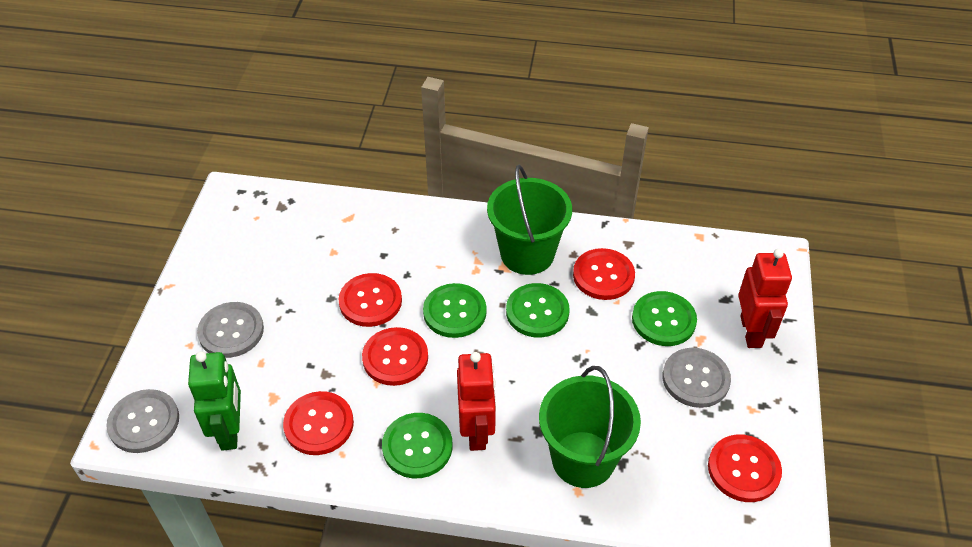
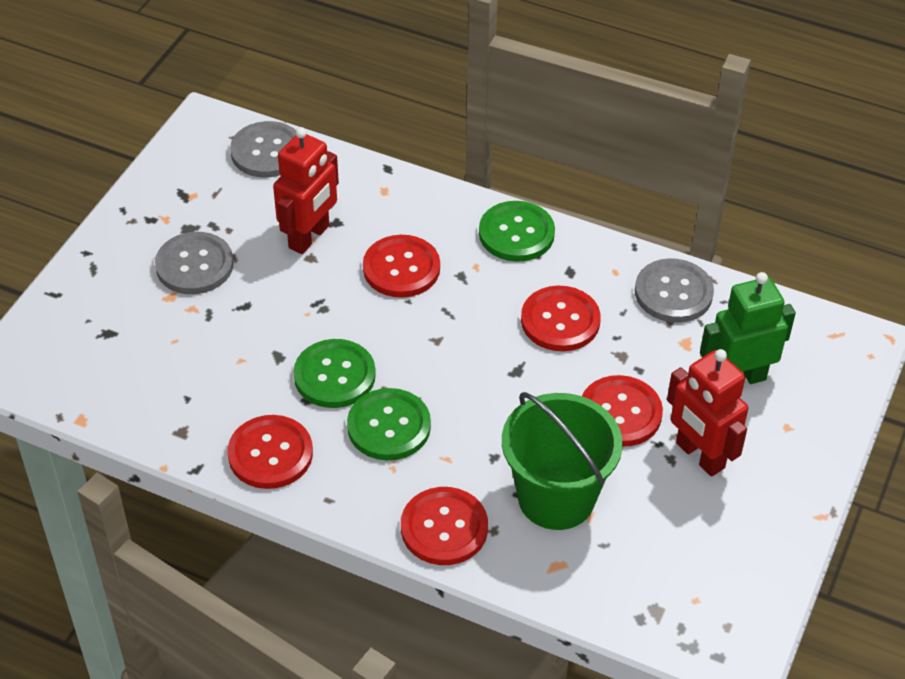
green bucket: 2 -> 1
green button: 4 -> 3

